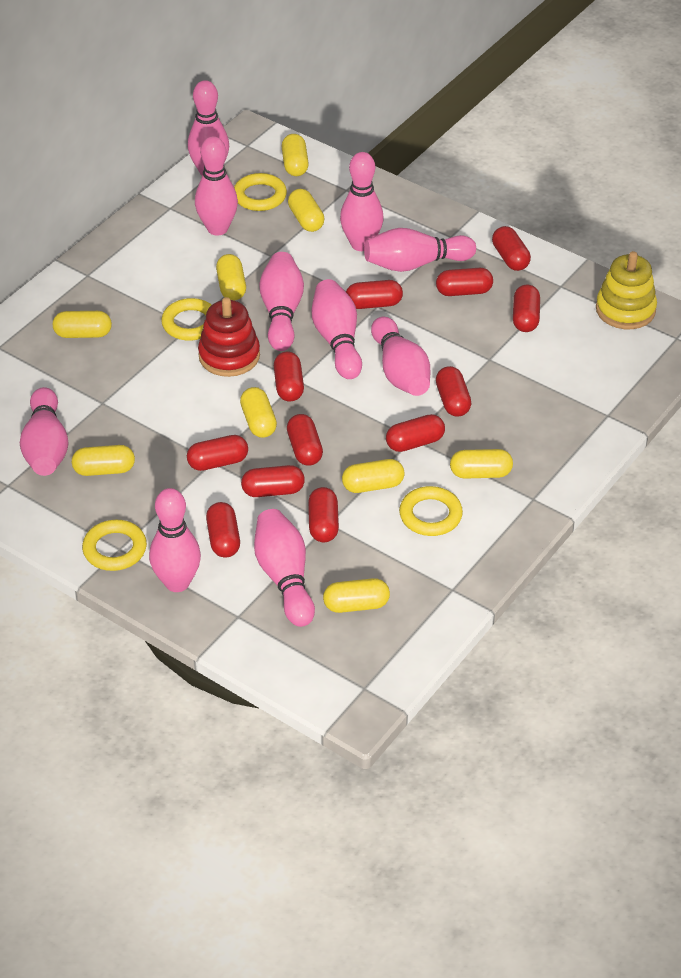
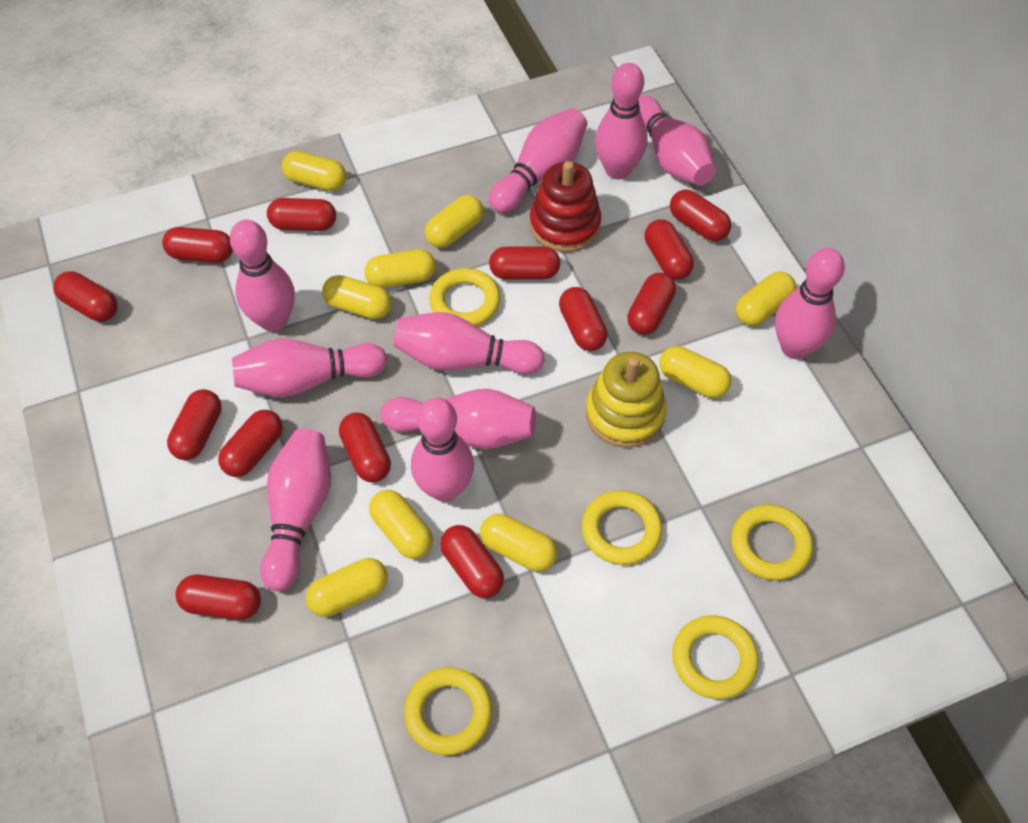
red capsule: 12 -> 13
yellow ring: 4 -> 5

